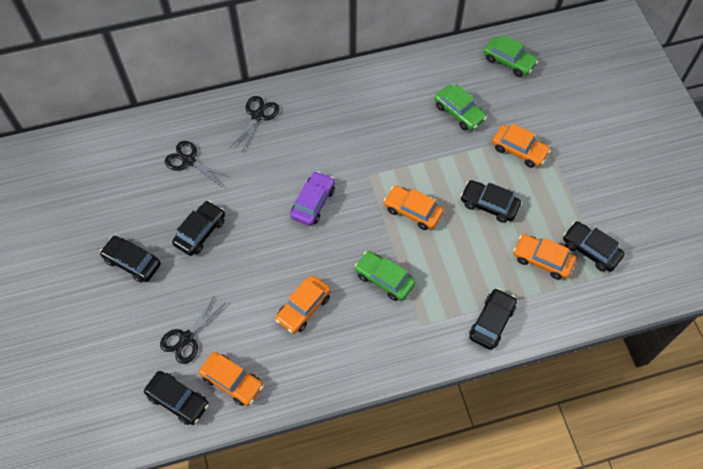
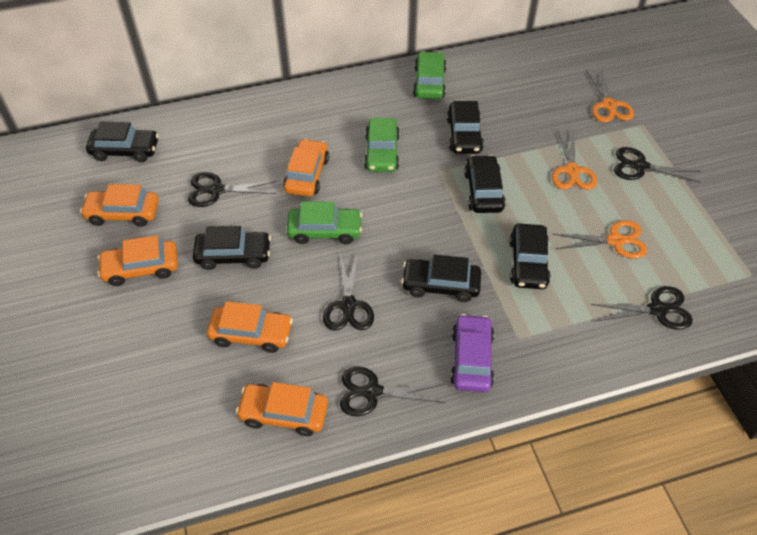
black scissors: 3 -> 5
orange scissors: 0 -> 3

